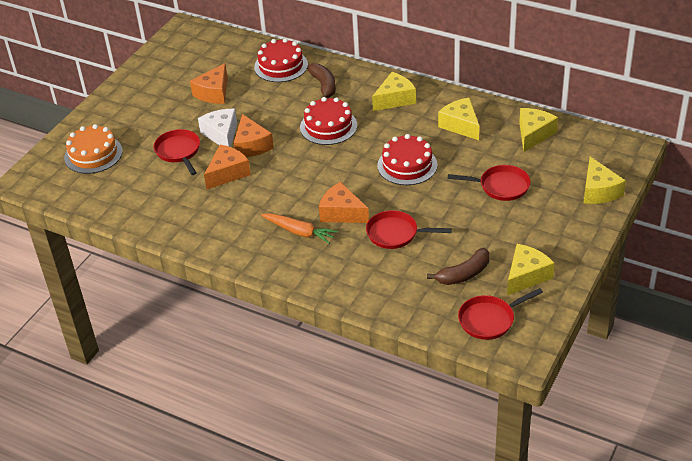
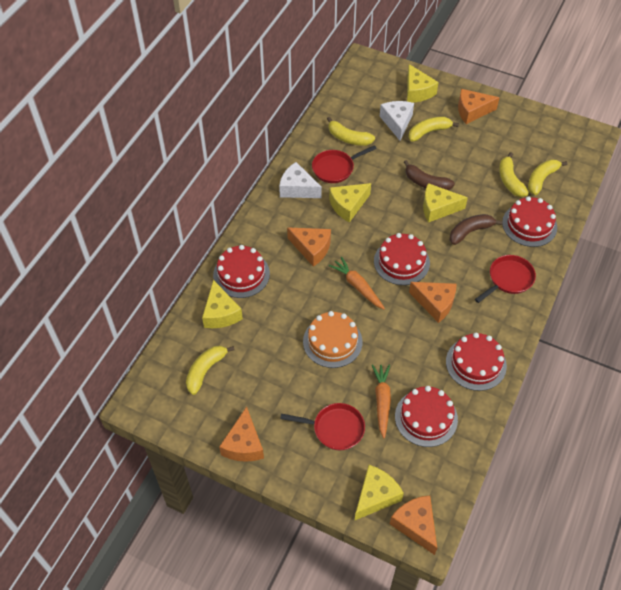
orange carrot: 1 -> 2
orange cheese: 4 -> 5
red cake: 3 -> 5
red pan: 4 -> 3
white cheese: 1 -> 2
yellow banana: 0 -> 5

